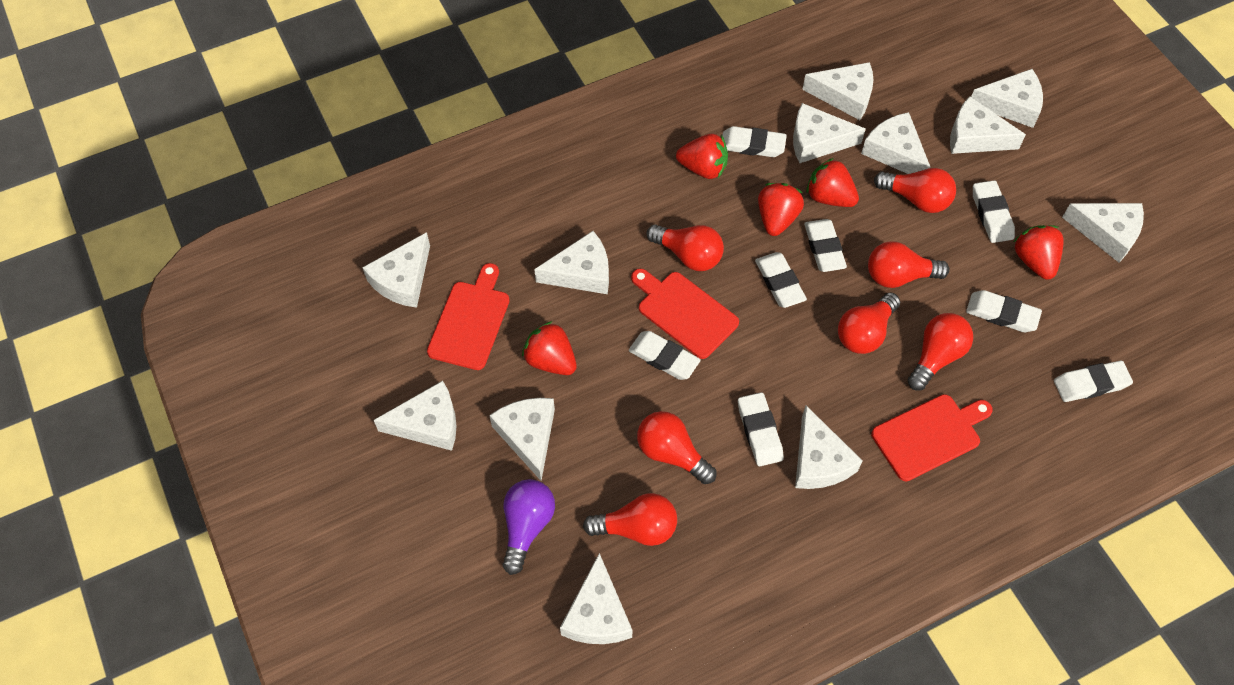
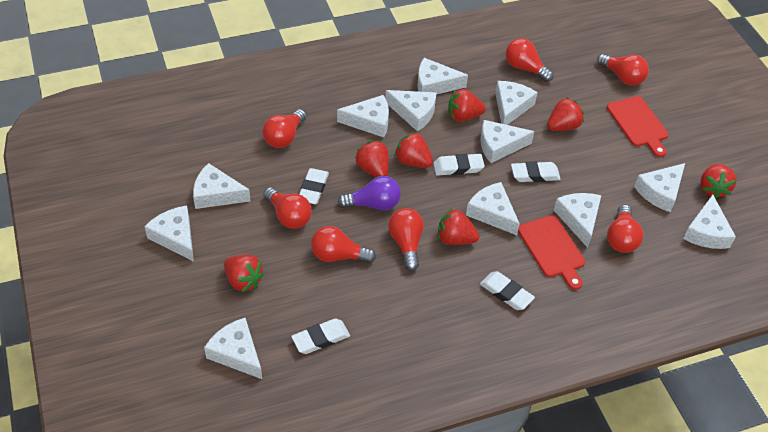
red cutting board: 3 -> 2
red strawberry: 5 -> 7
white eraser: 8 -> 5

